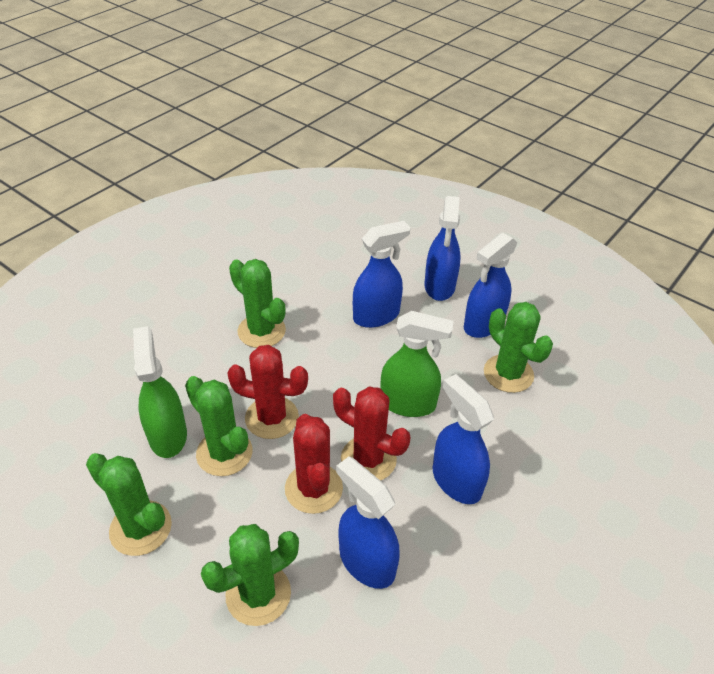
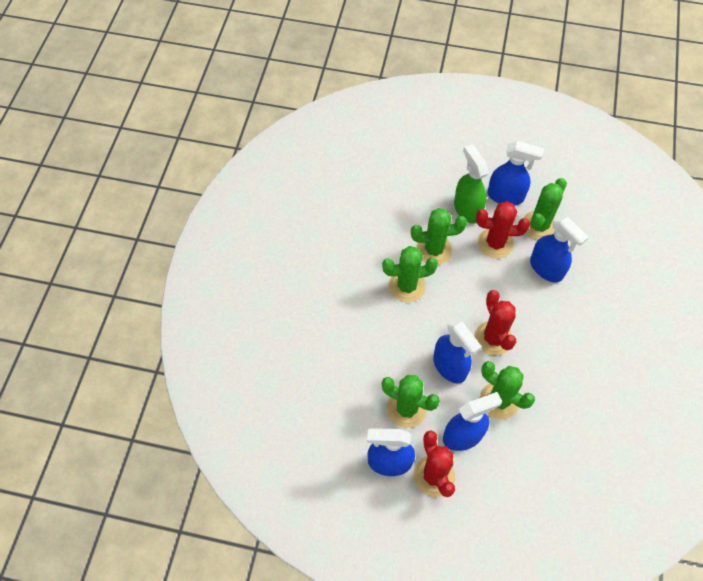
green spray bottle: 2 -> 1

